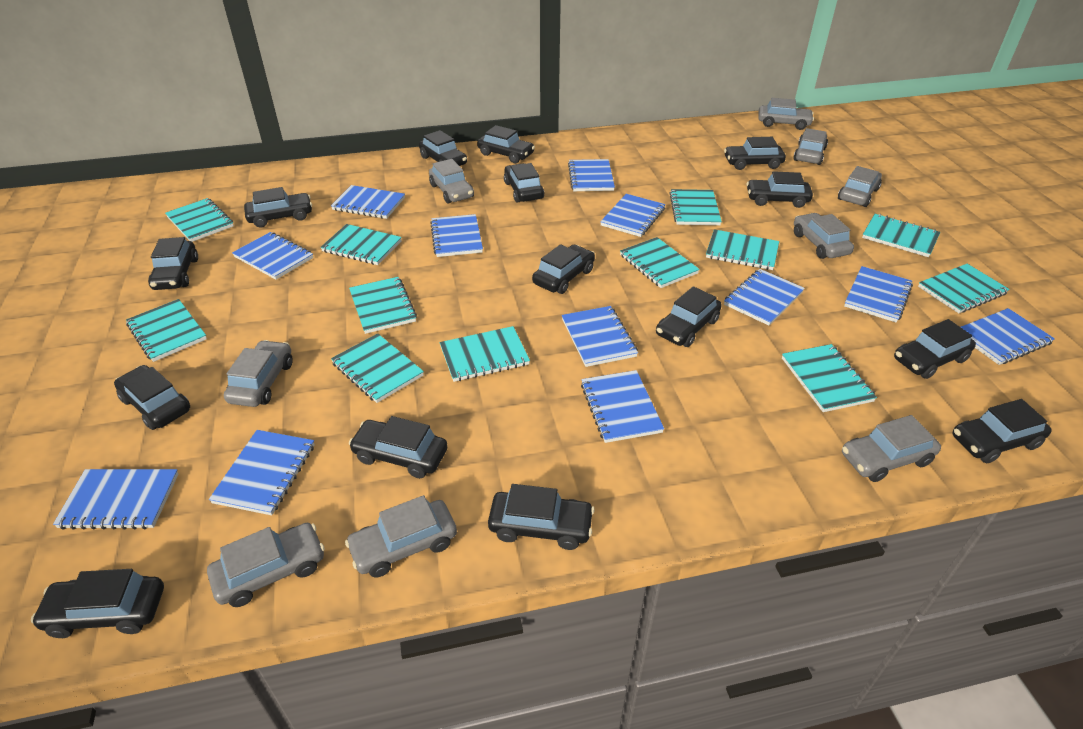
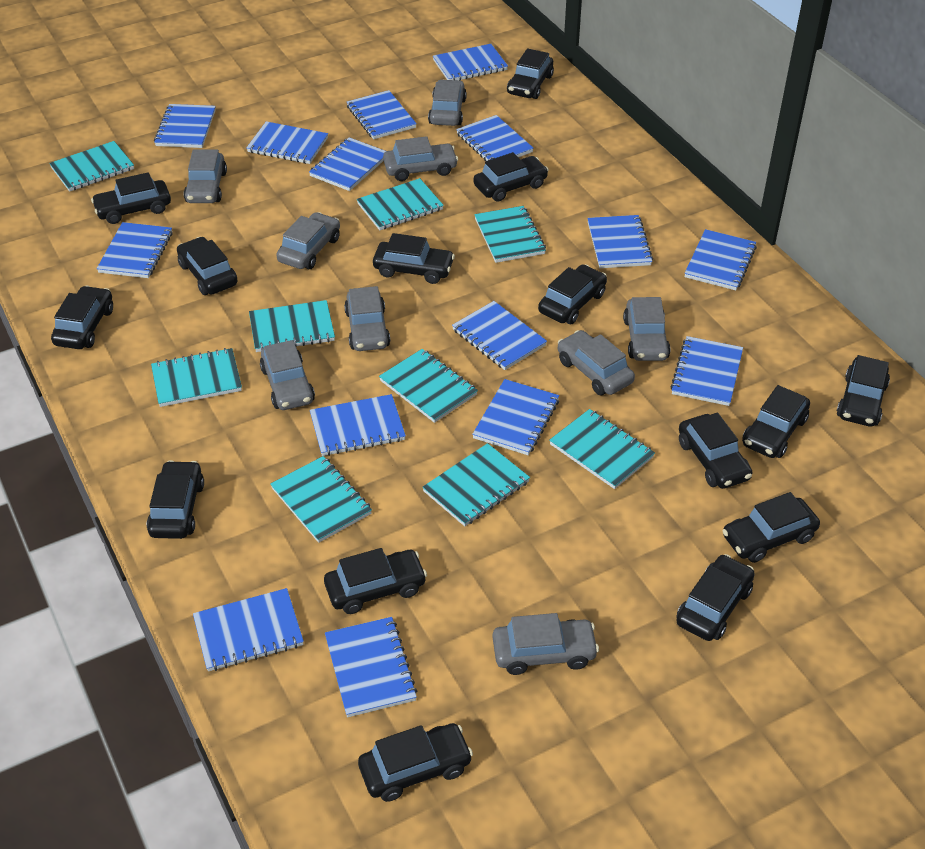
blue notebook: 12 -> 15
turquoise notebook: 12 -> 9

